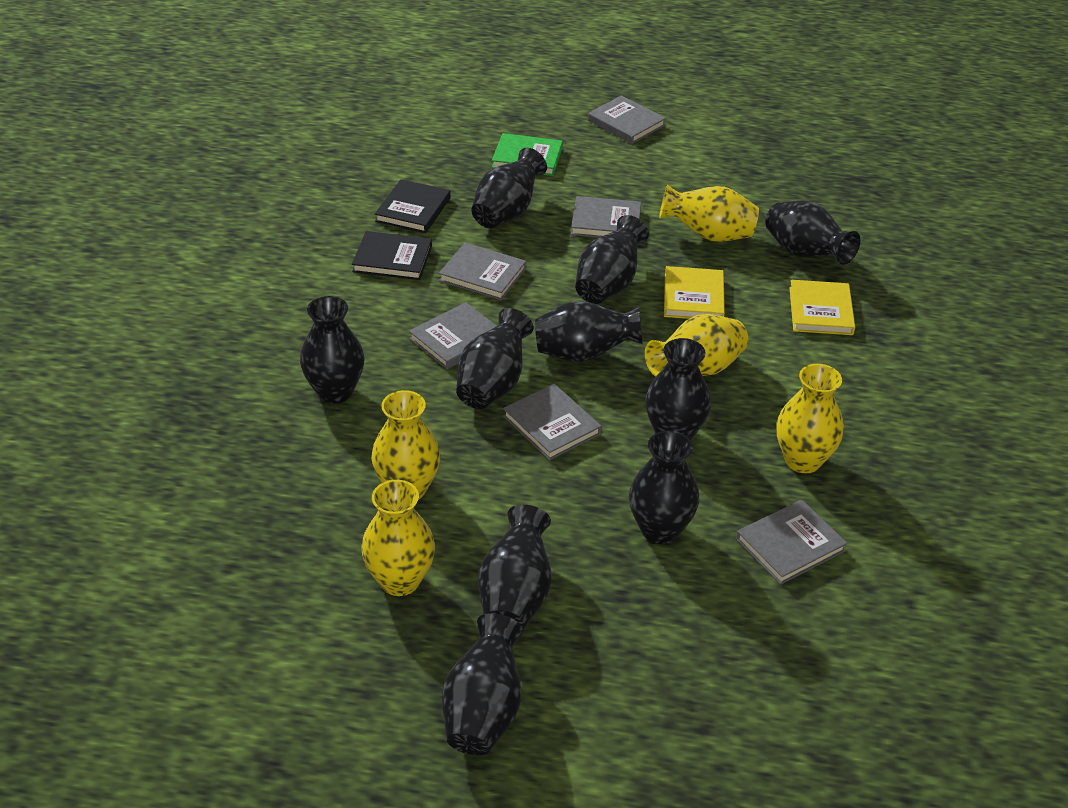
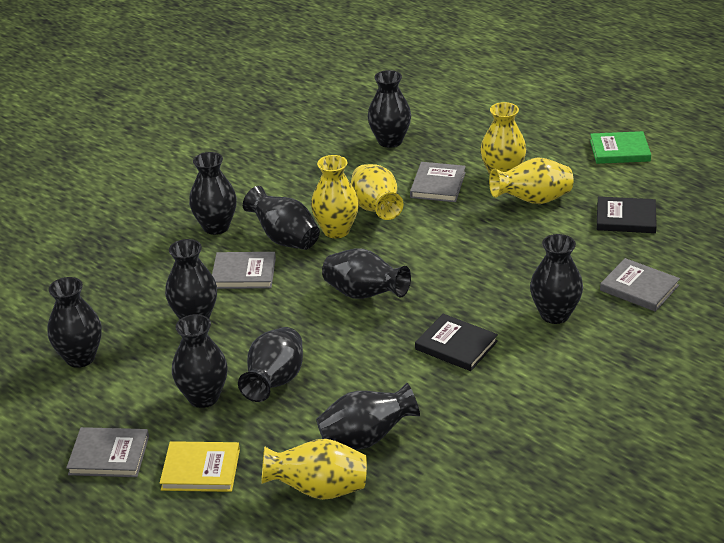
grey book: 6 -> 4
yellow book: 2 -> 1

